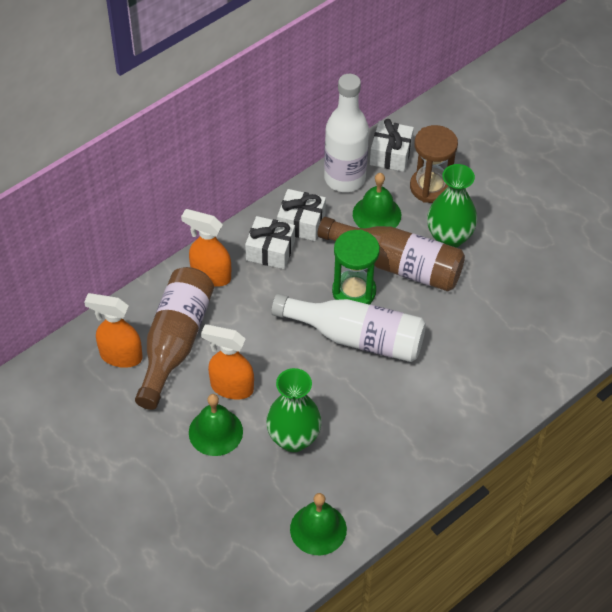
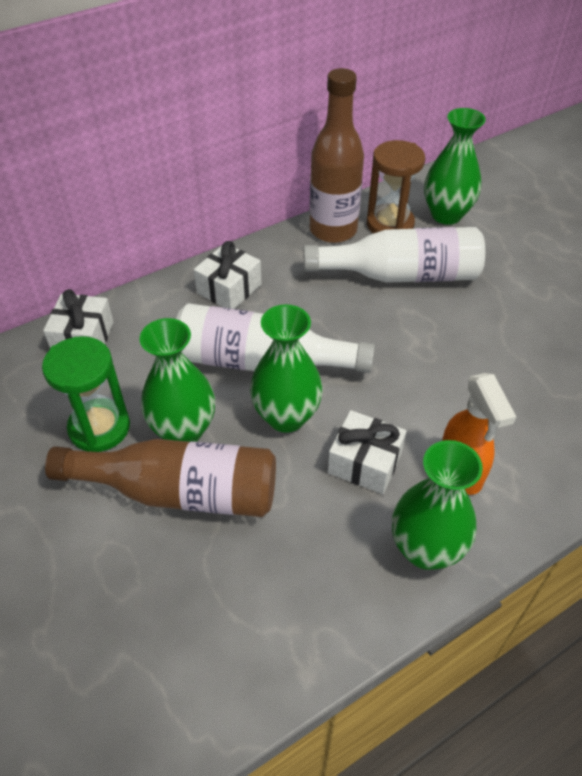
green bell: 3 -> 0
green vase: 2 -> 4
orange spray bottle: 3 -> 1

